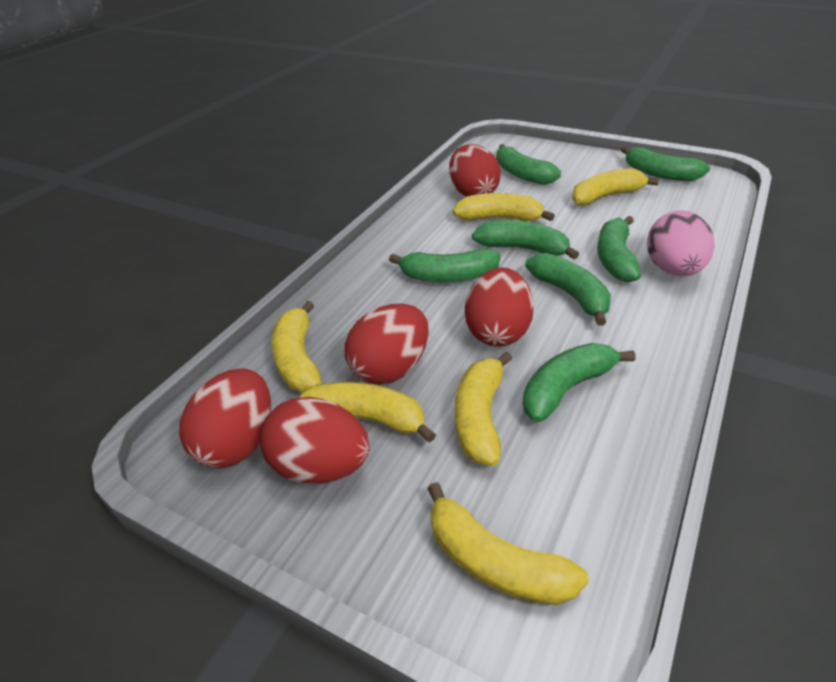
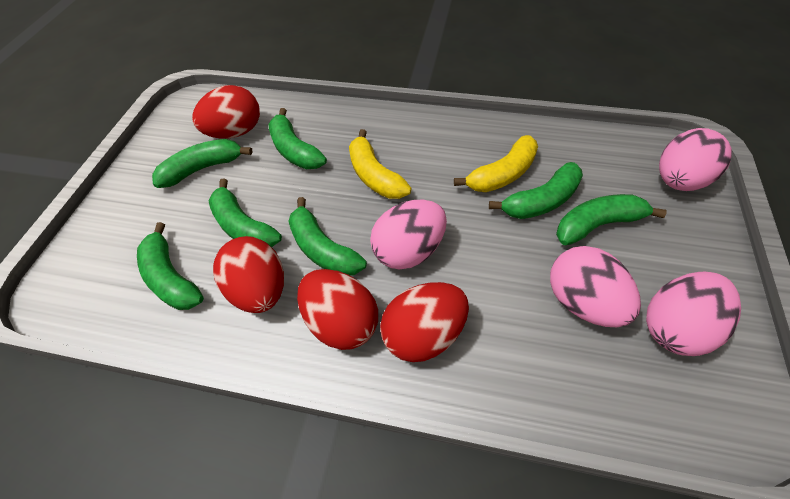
pink egg: 1 -> 4
red egg: 5 -> 4
yellow banana: 6 -> 2

